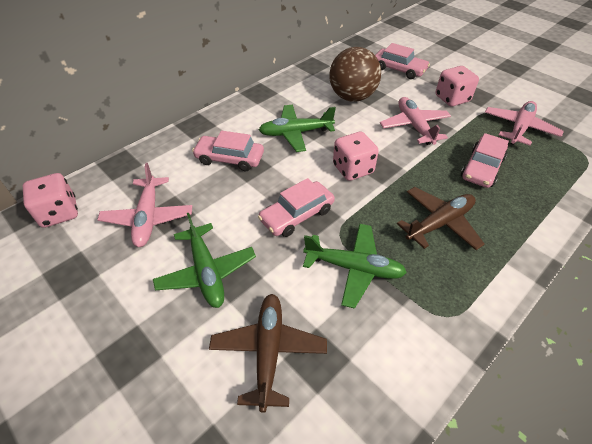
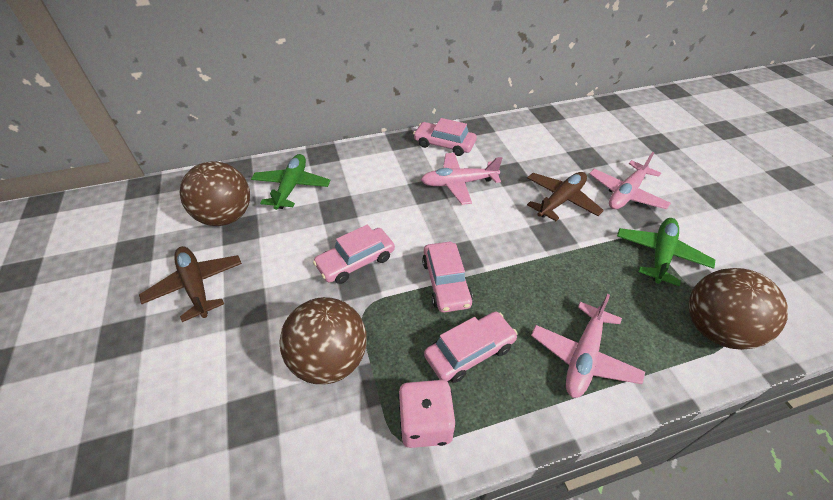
brown ball: 1 -> 3
green plane: 3 -> 2
pink dice: 3 -> 1

